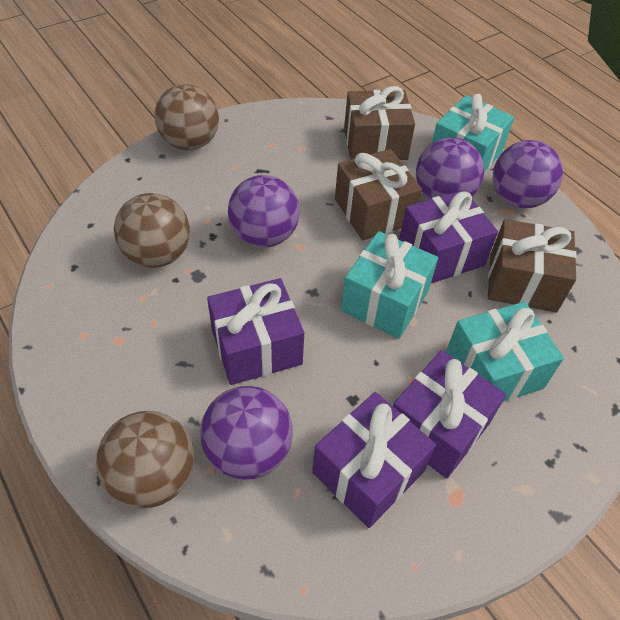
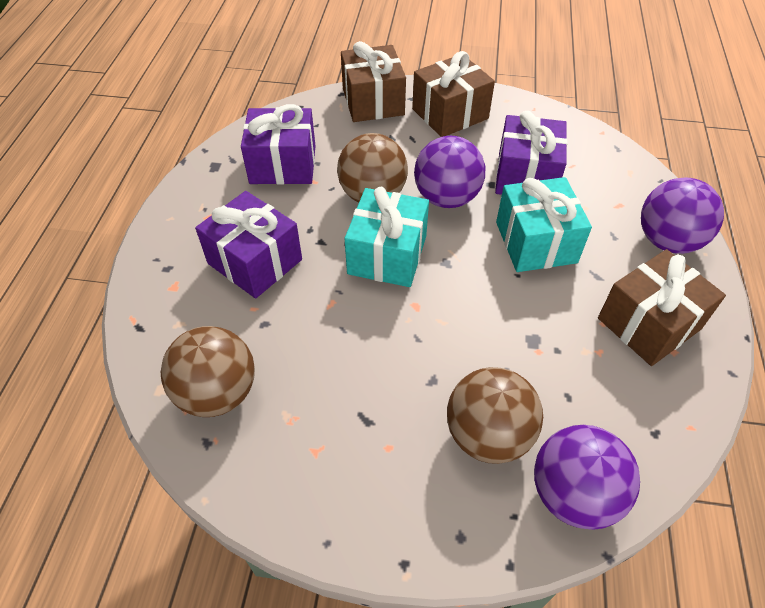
purple ball: 4 -> 3
purple gift: 4 -> 3
turquoise gift: 3 -> 2

